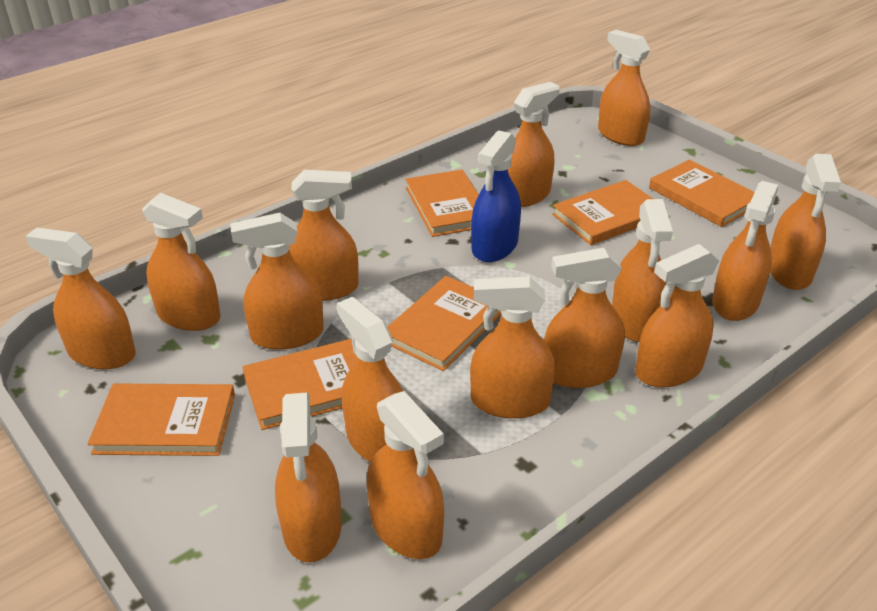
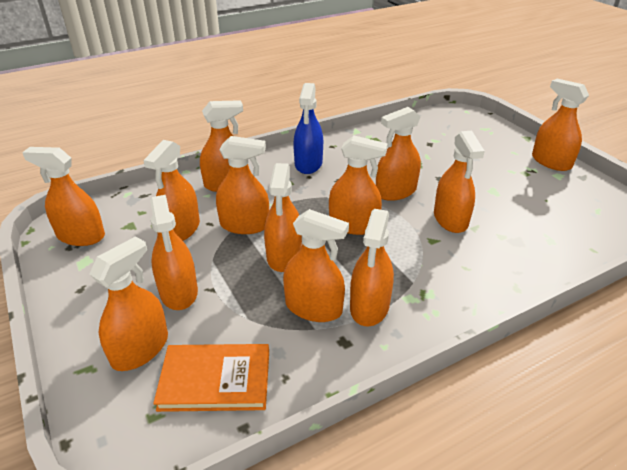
orange book: 6 -> 1
orange spray bottle: 15 -> 13

